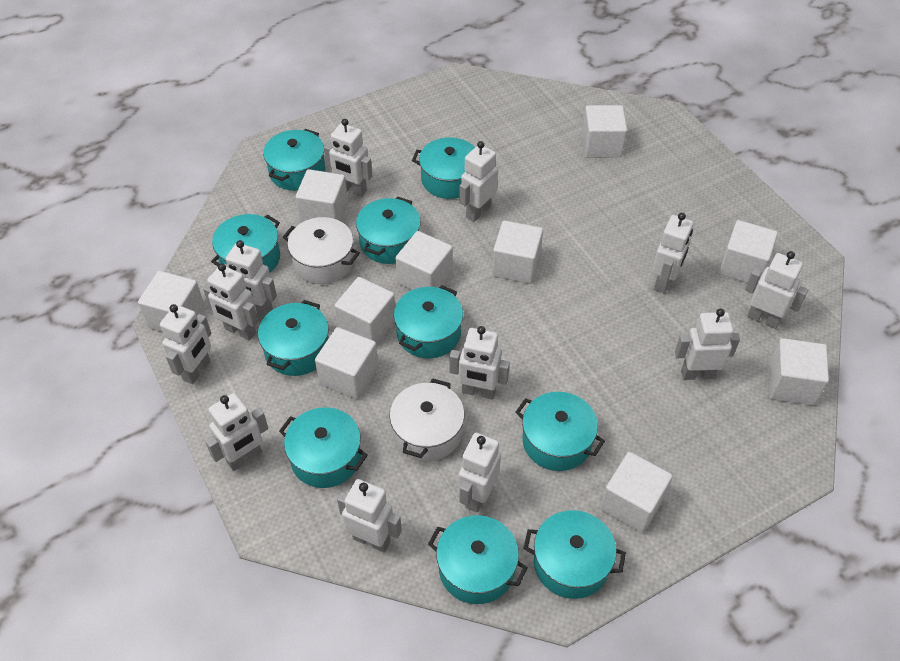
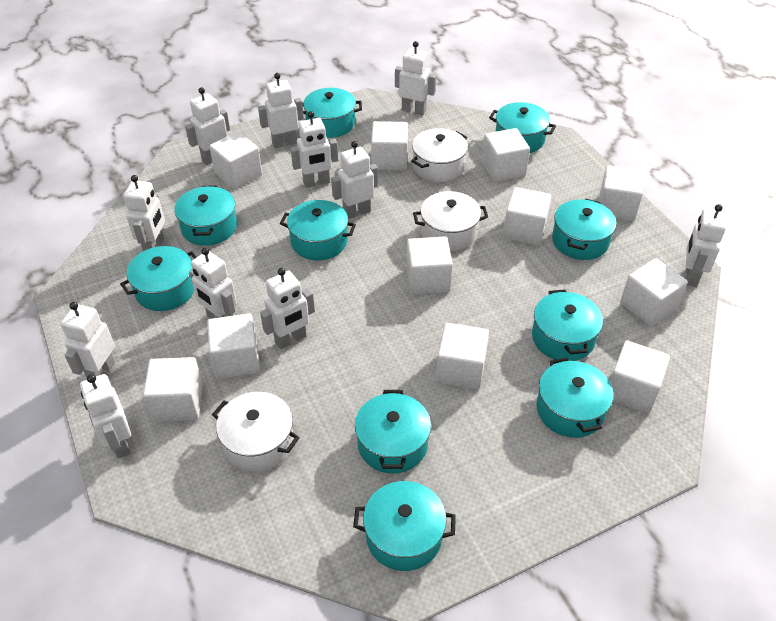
white cube: 10 -> 11
white pot: 2 -> 3
white robot: 12 -> 11

